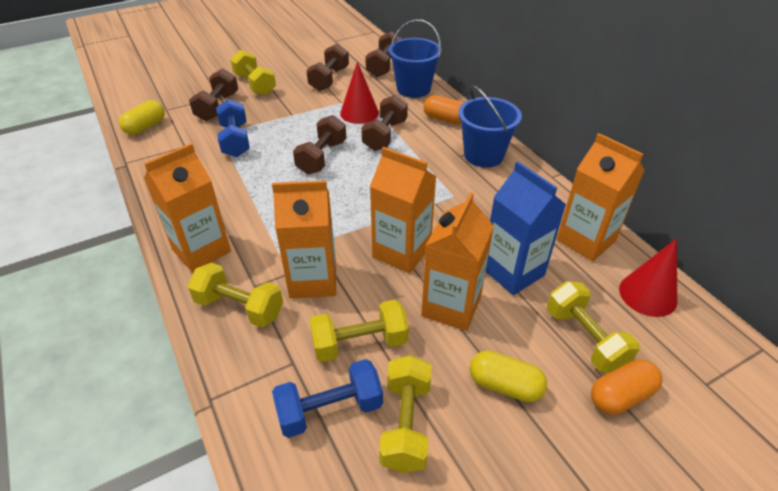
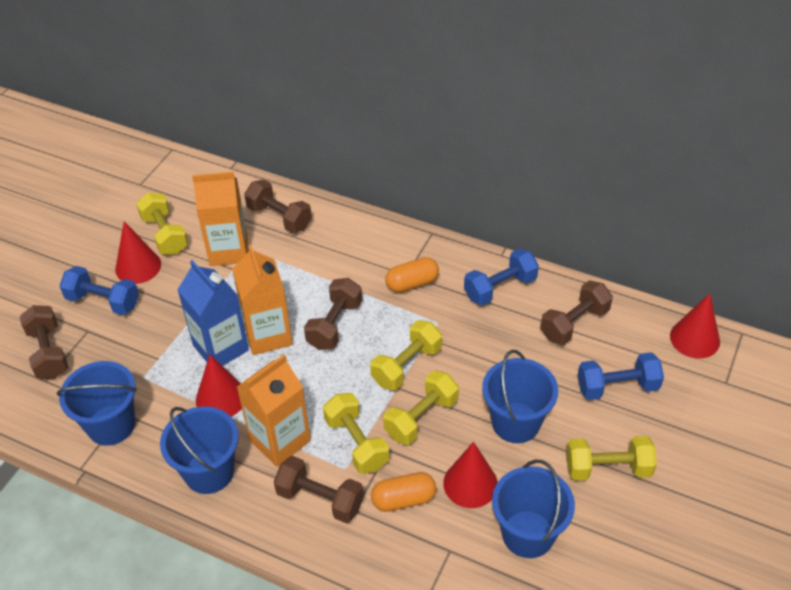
blue bucket: 2 -> 4
blue dumbbell: 2 -> 3
orange carton: 5 -> 3
red cone: 2 -> 4
yellow capsule: 2 -> 0

